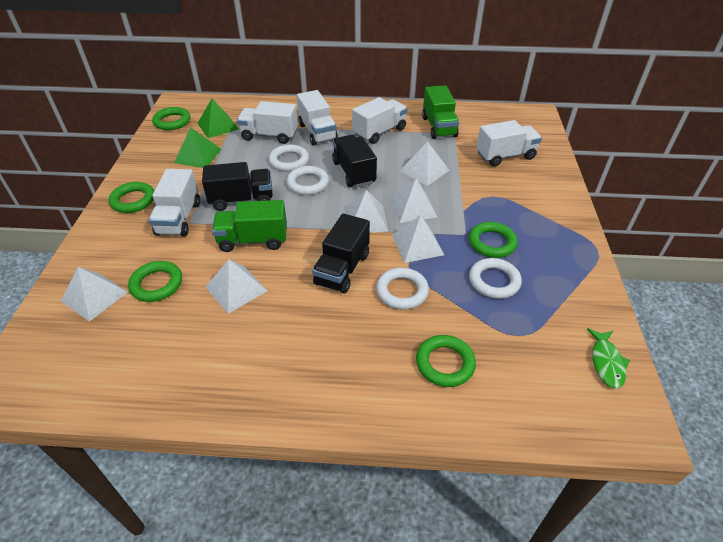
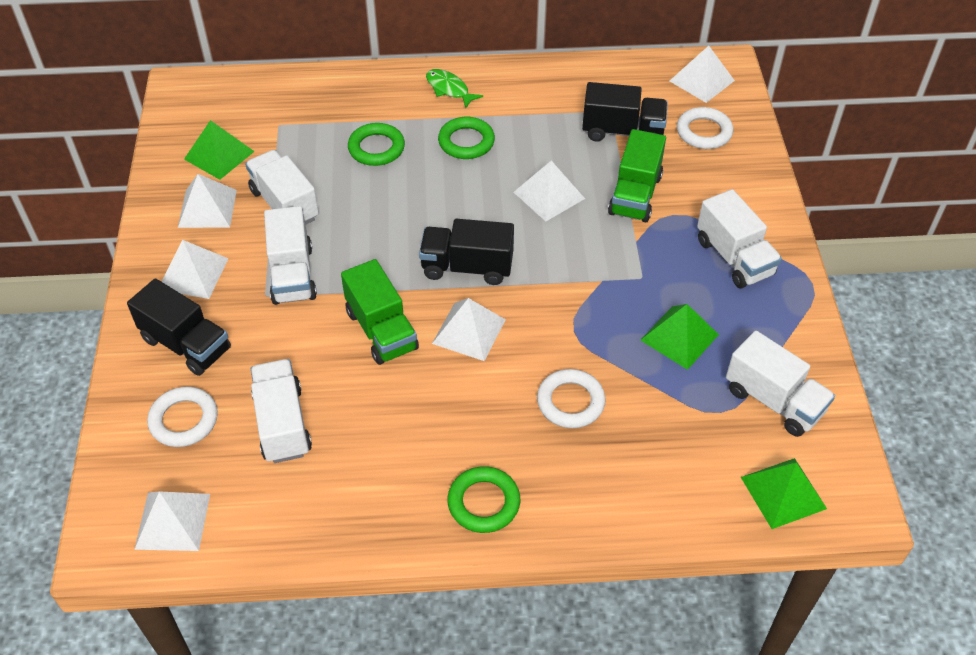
green pyramid: 2 -> 3
green ring: 5 -> 3
white ring: 4 -> 3

